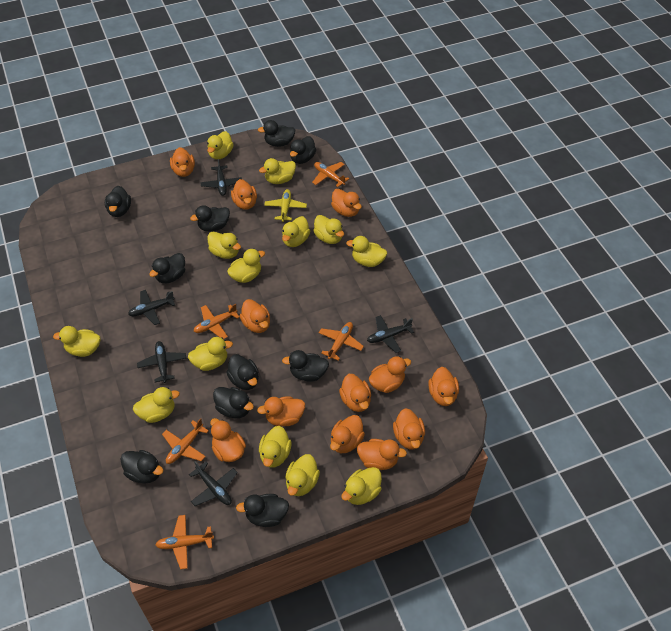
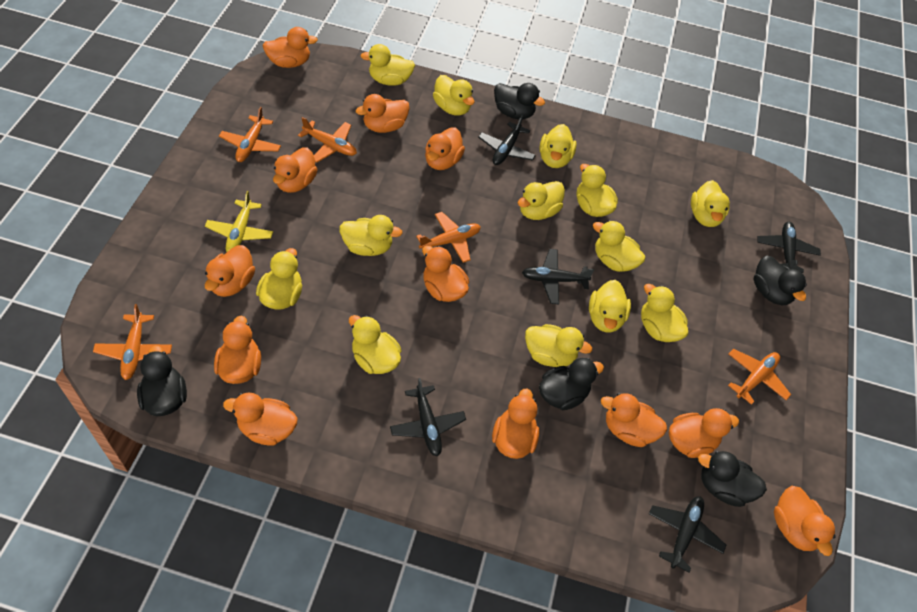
black duck: 10 -> 5

